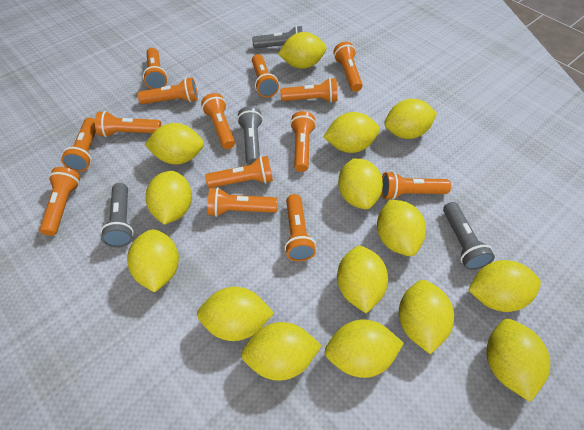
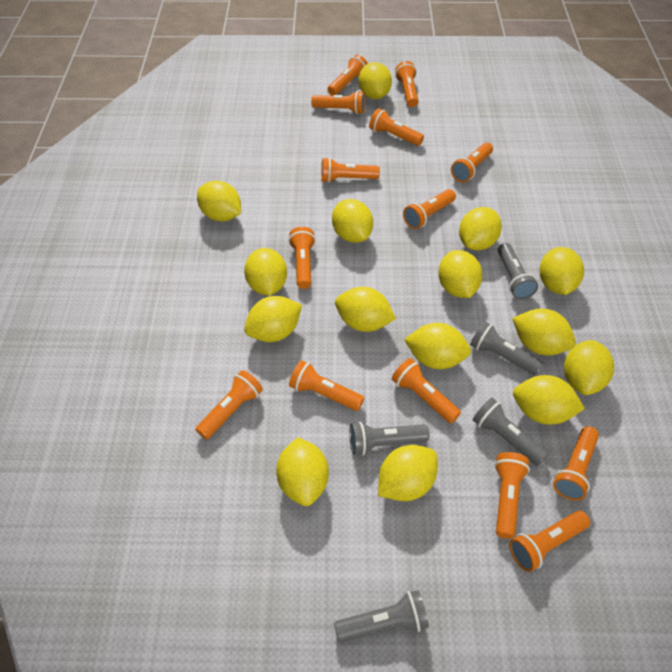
grey flashlight: 4 -> 5

